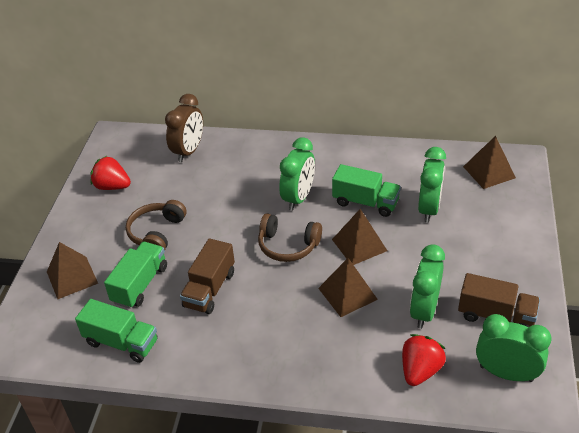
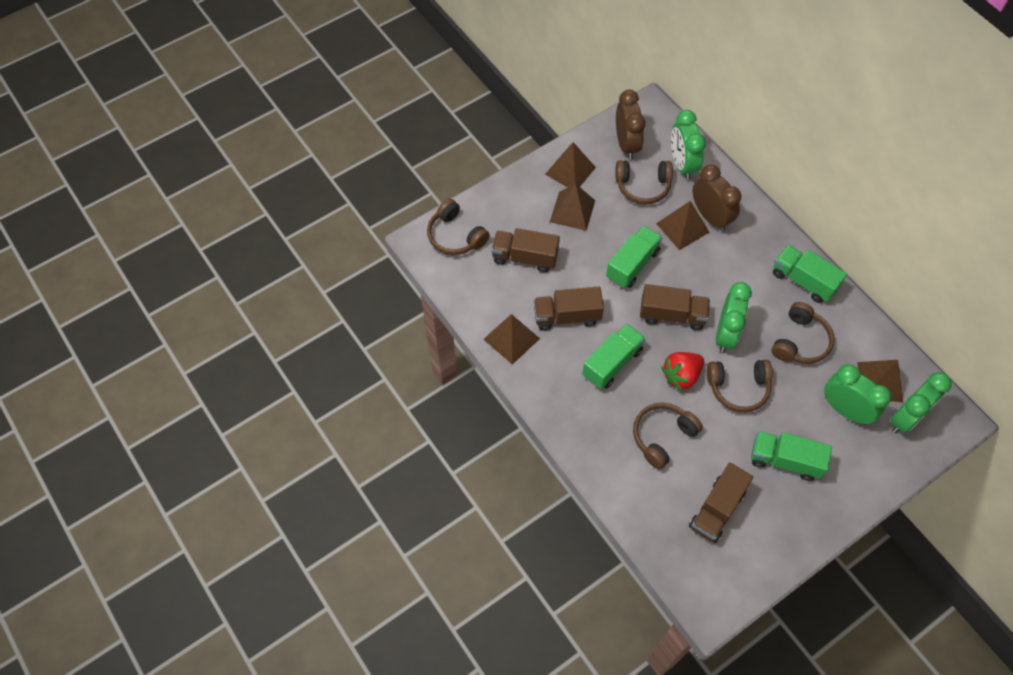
brown clock: 1 -> 2
brown headphones: 2 -> 5
brown pyramid: 4 -> 5
brown truck: 2 -> 4
green truck: 3 -> 4
red strawberry: 2 -> 1

